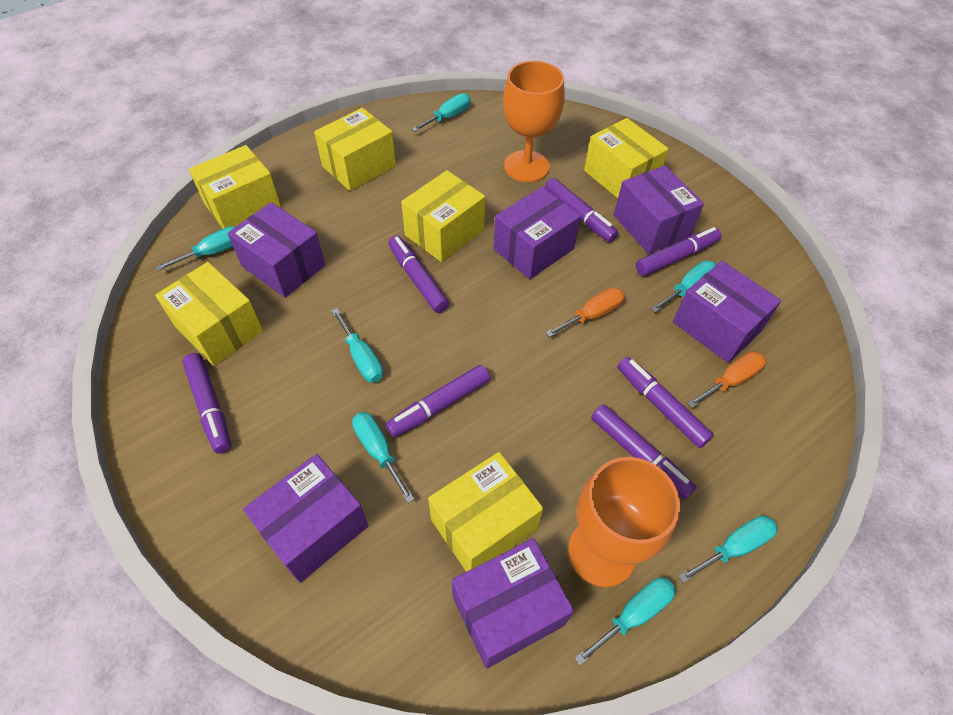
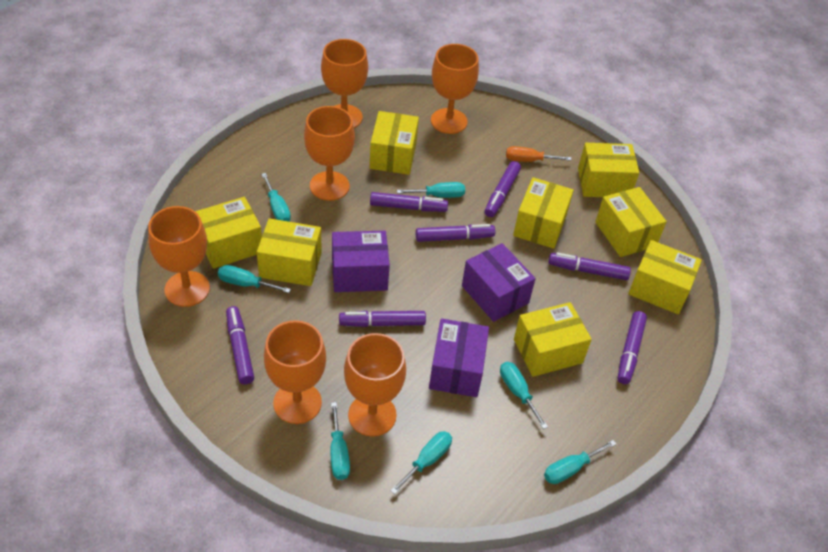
orange goblet: 2 -> 6
orange screwdriver: 2 -> 1
purple box: 6 -> 3
yellow box: 6 -> 8

